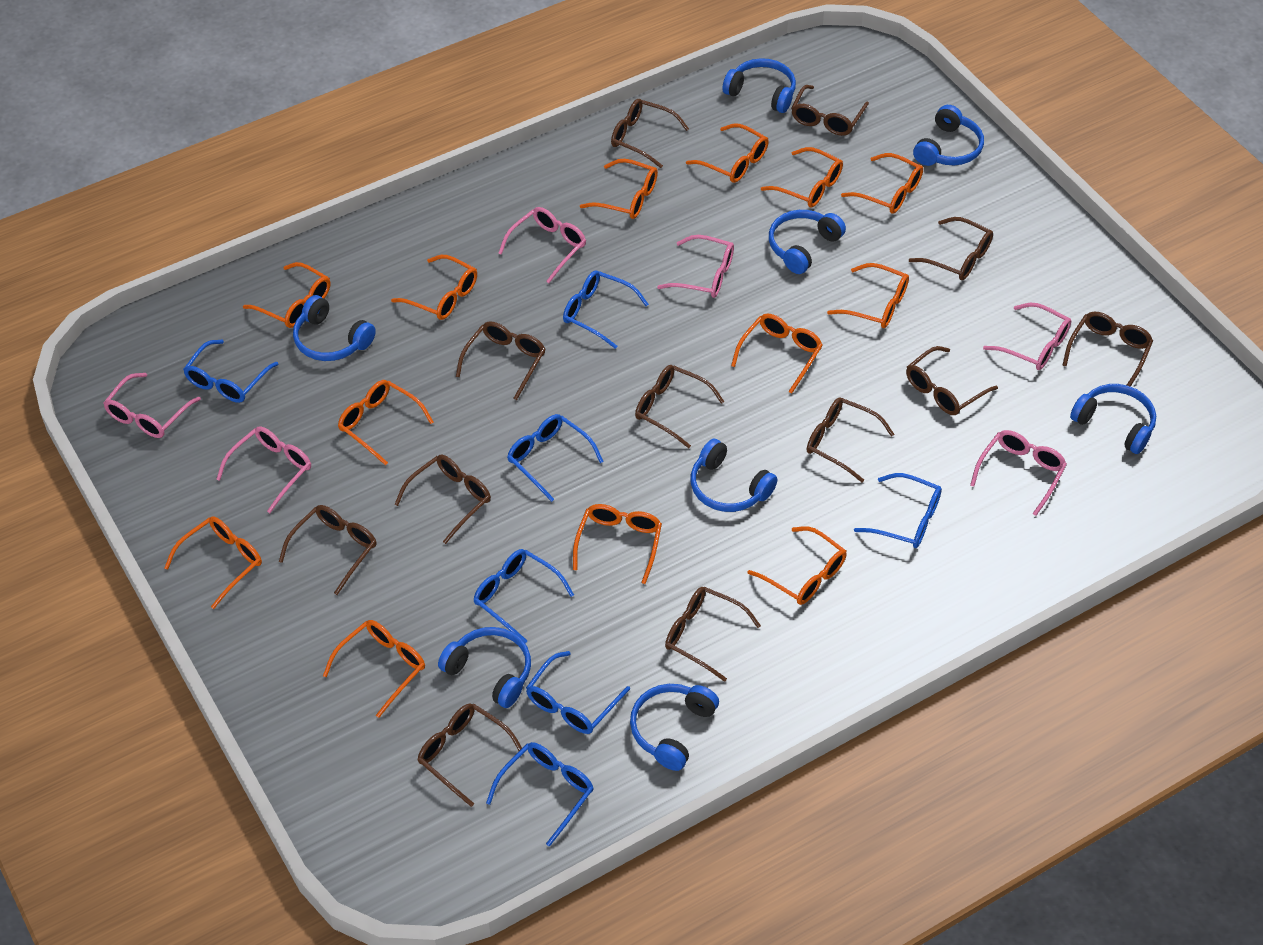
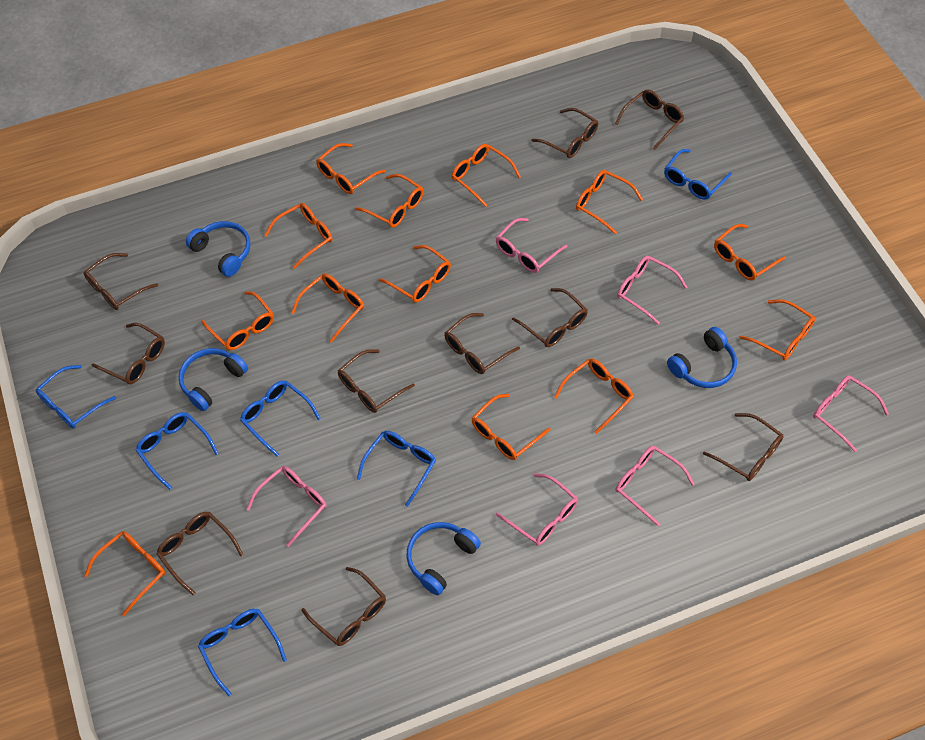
blue glasses: 7 -> 6
blue headphones: 8 -> 4
brown glasses: 12 -> 10

